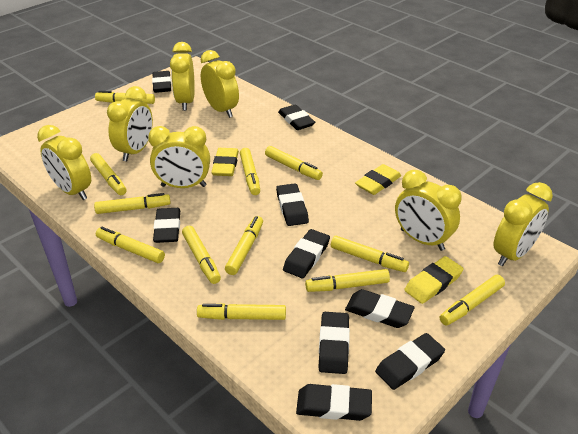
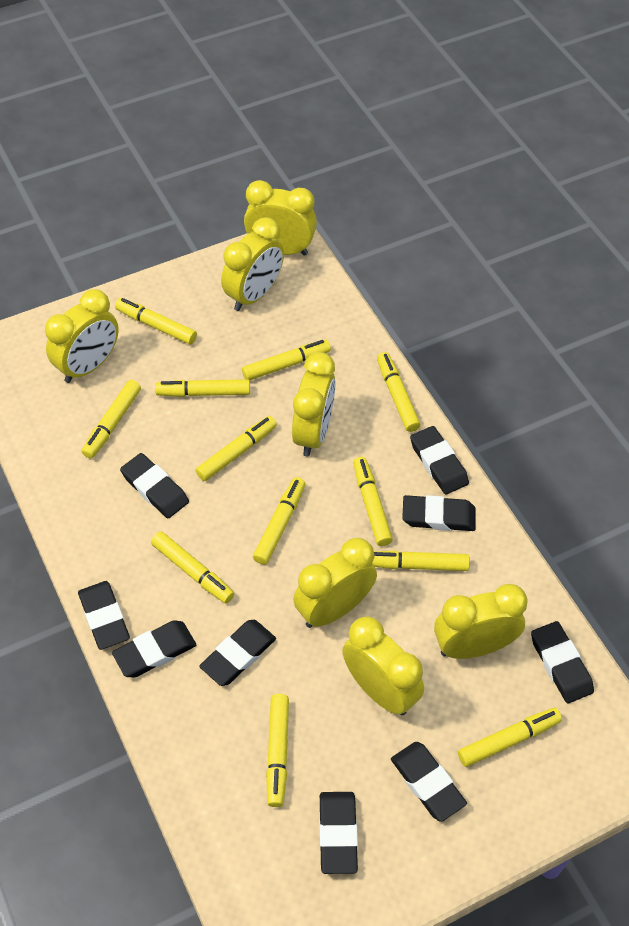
yellow eraser: 3 -> 0

